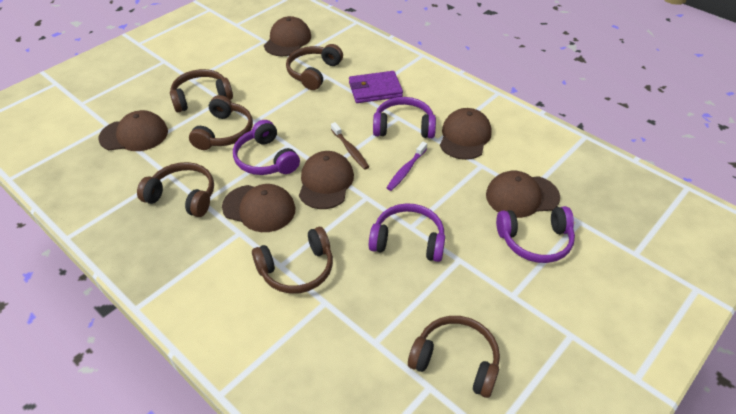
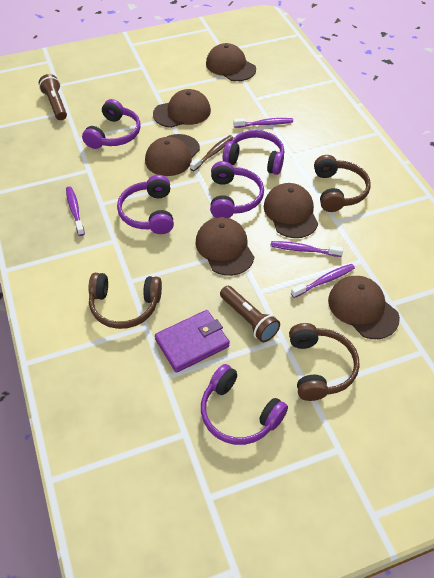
brown flashlight: 0 -> 2
brown headphones: 6 -> 3
purple headphones: 4 -> 5
purple toothbrush: 1 -> 4

